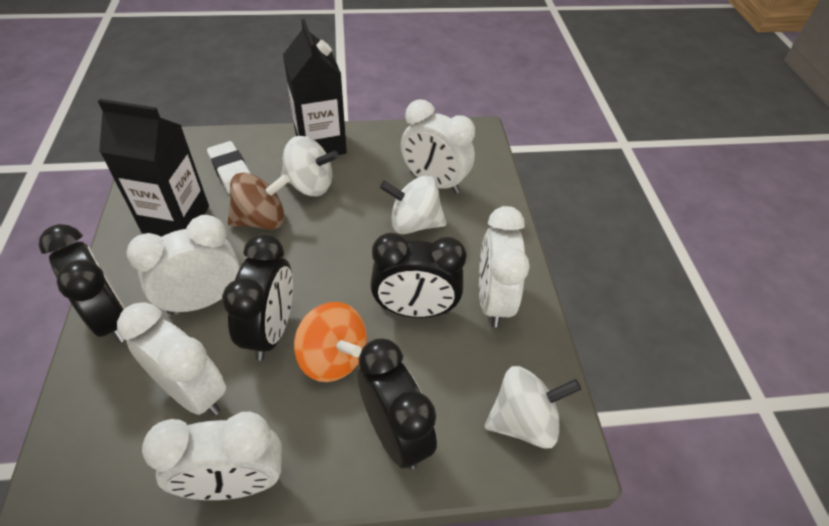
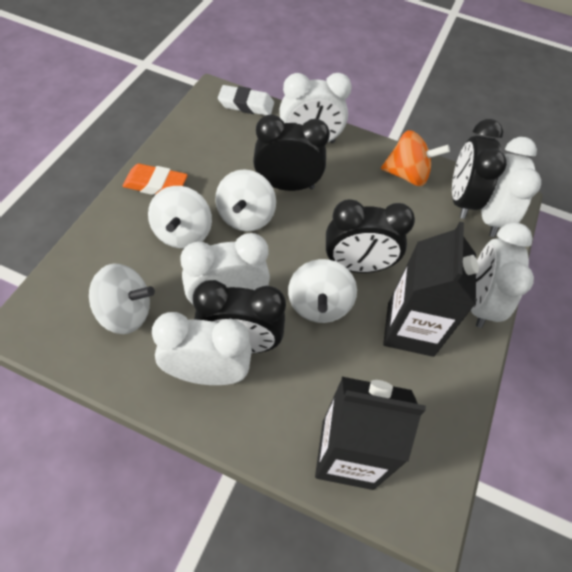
brown spinning top: 1 -> 0
orange eraser: 0 -> 1
white spinning top: 3 -> 4

